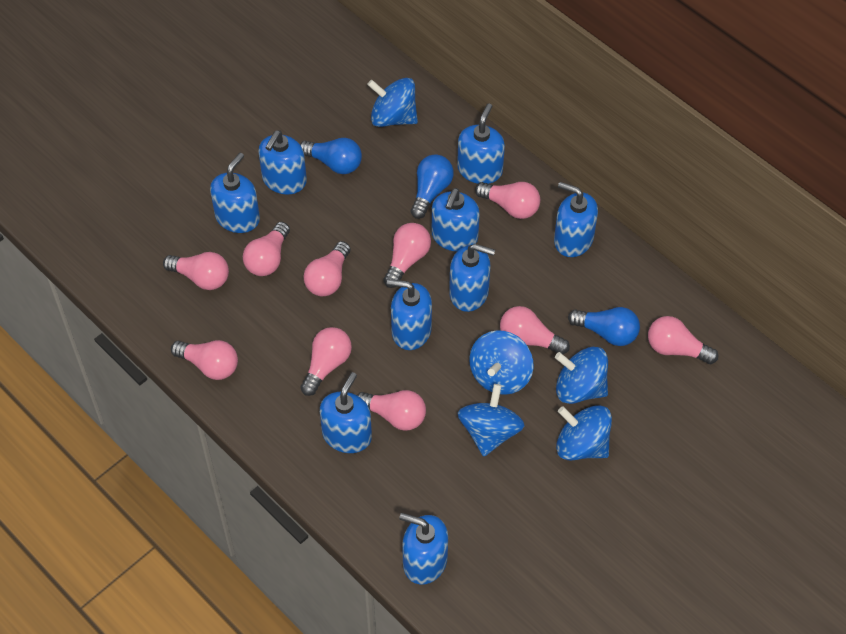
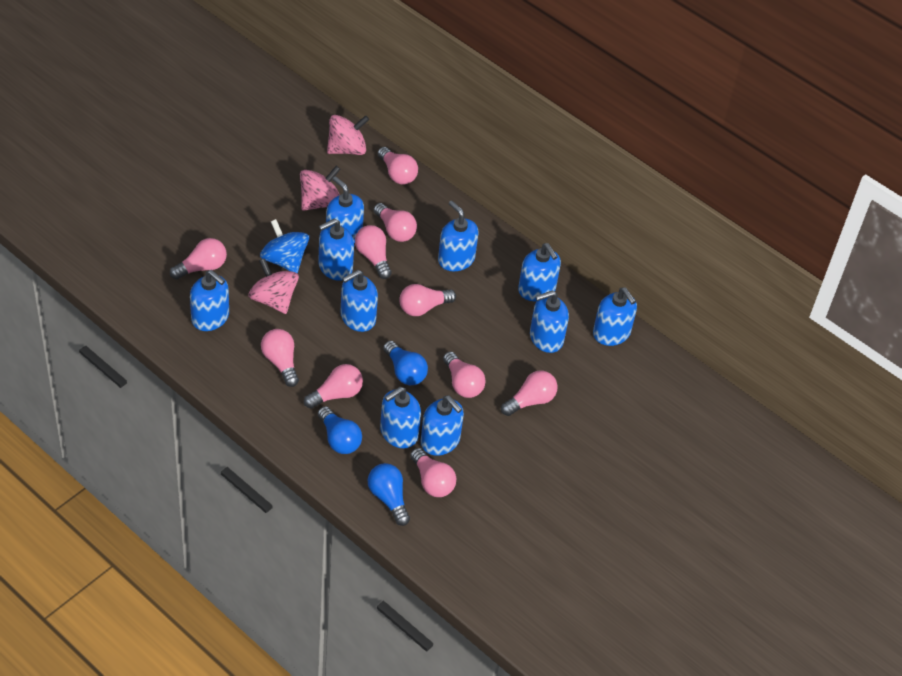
blue soap dispenser: 9 -> 10
blue spinning top: 5 -> 1
pink spinning top: 0 -> 3

